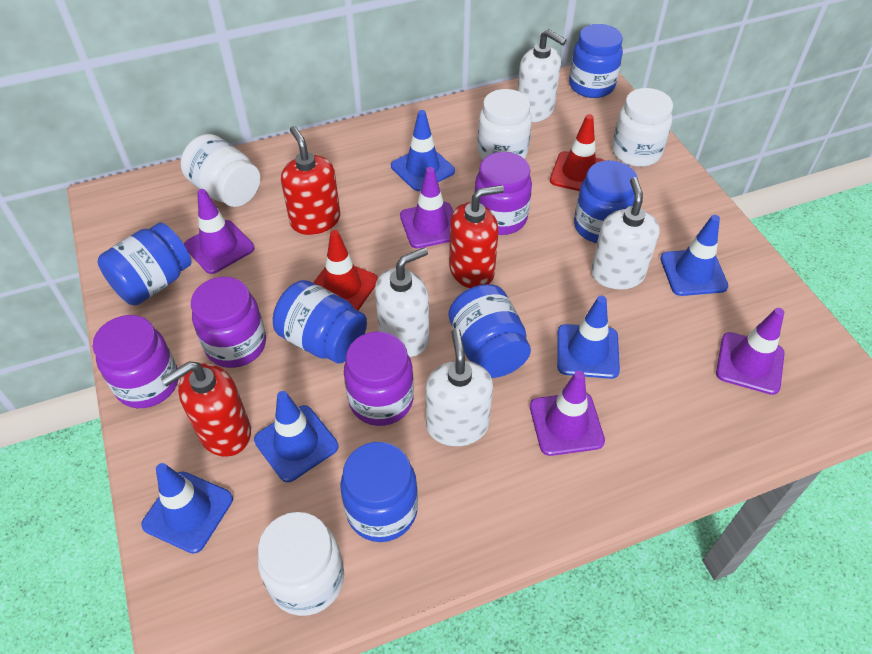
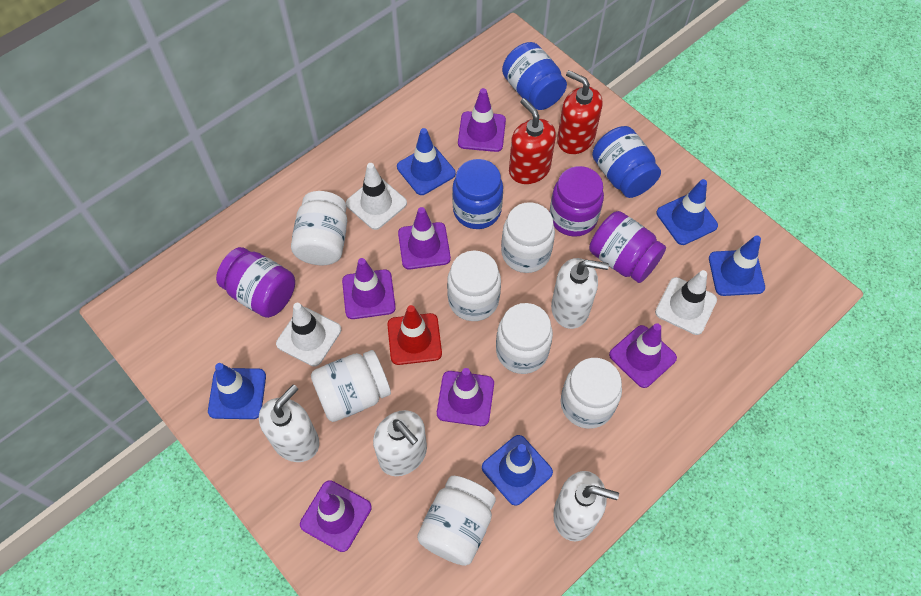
blue jar: 6 -> 3
purple jar: 4 -> 3
purple traffic cone: 4 -> 6
red soap dispenser: 3 -> 2
red traffic cone: 2 -> 1
white jar: 4 -> 7
white traffic cone: 0 -> 3

